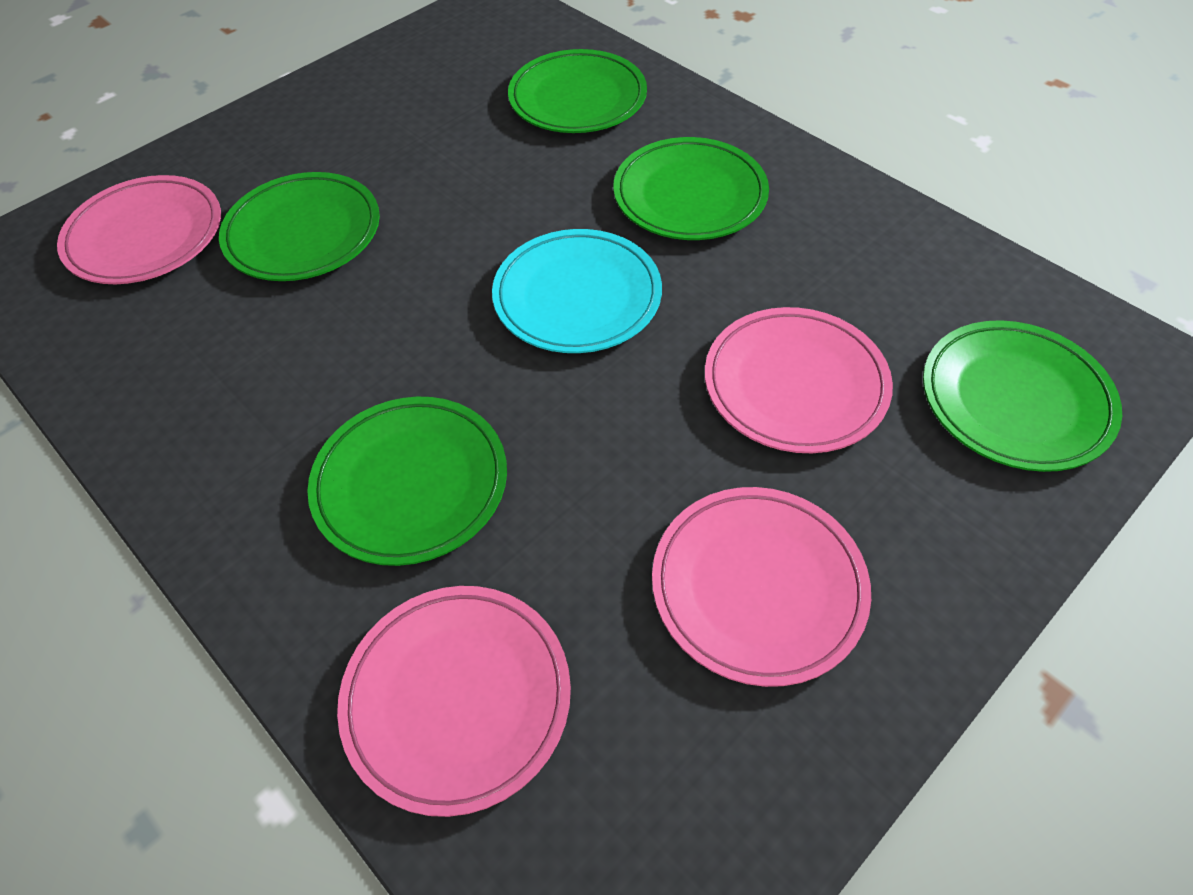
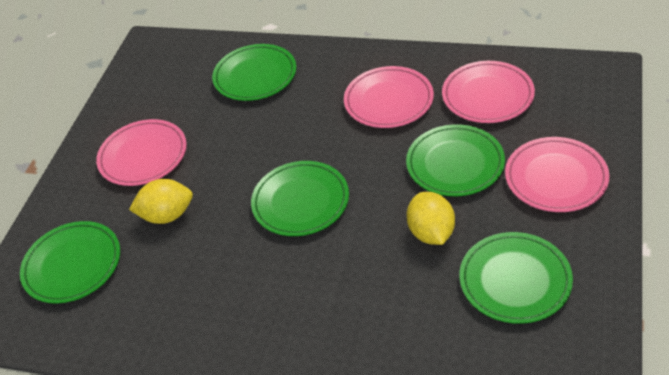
turquoise plate: 1 -> 0
yellow lemon: 0 -> 2

